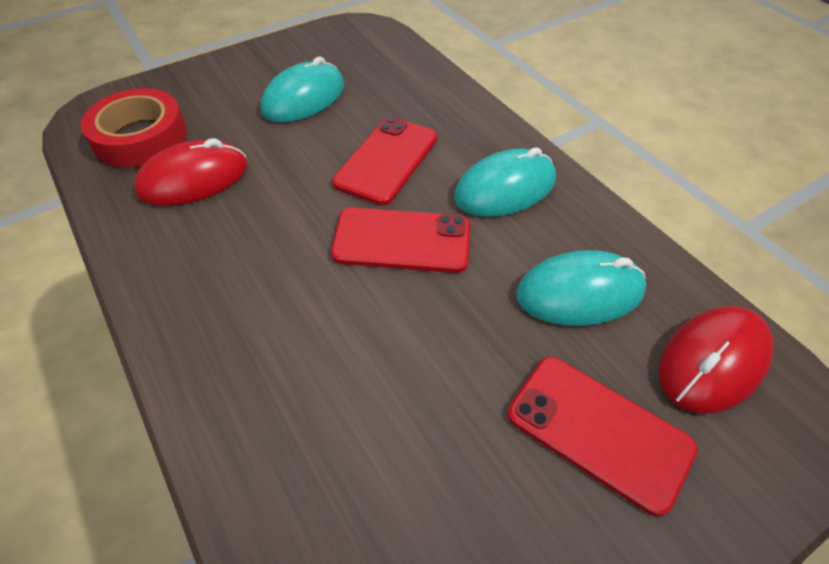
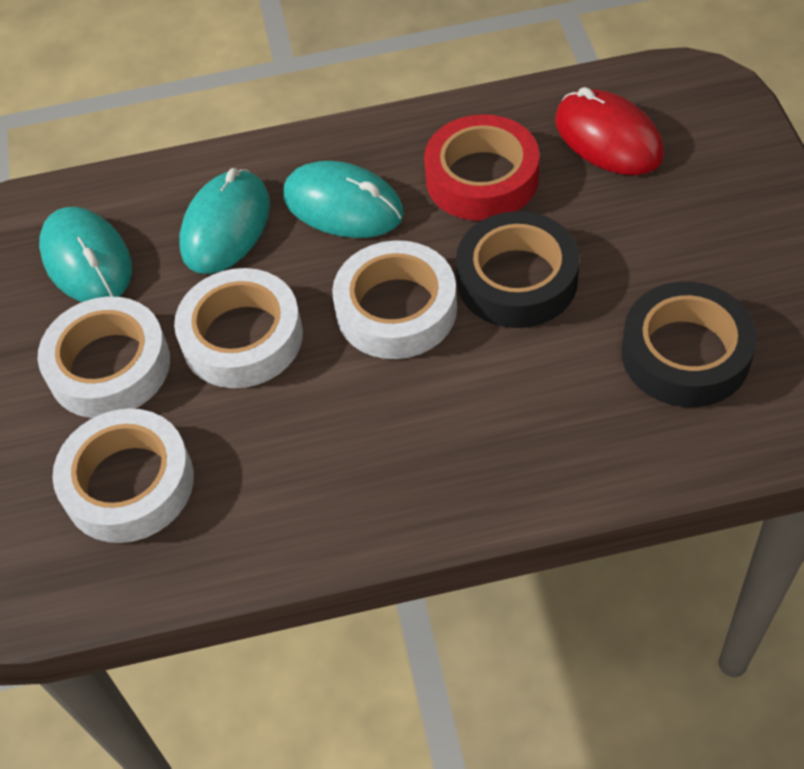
black tape: 0 -> 2
red mouse: 2 -> 1
red phone: 3 -> 0
white tape: 0 -> 4

